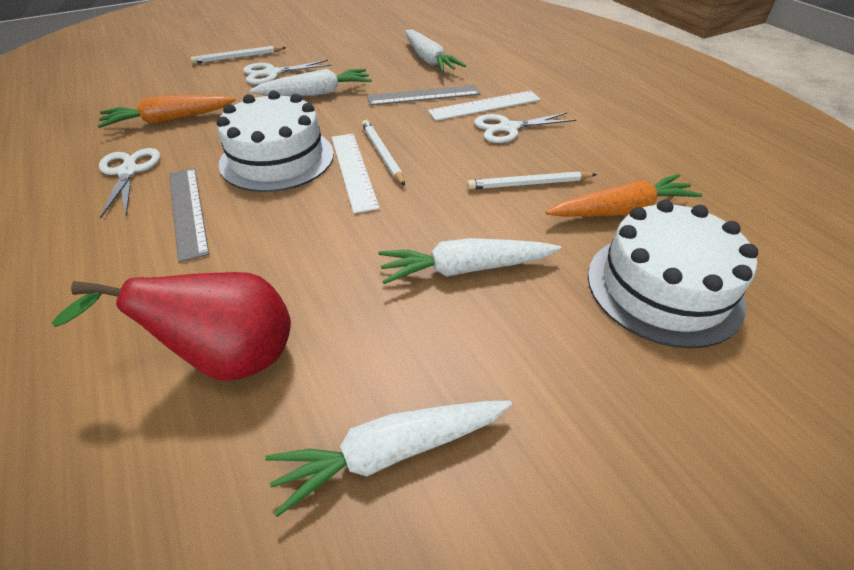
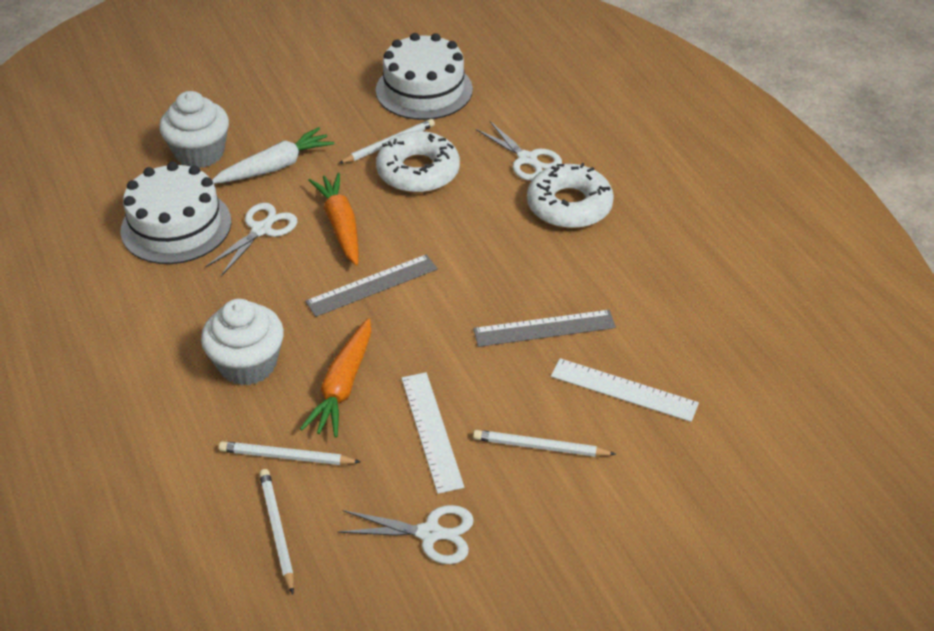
red pear: 1 -> 0
white carrot: 4 -> 1
white cupcake: 0 -> 2
white donut: 0 -> 2
white pencil: 3 -> 4

